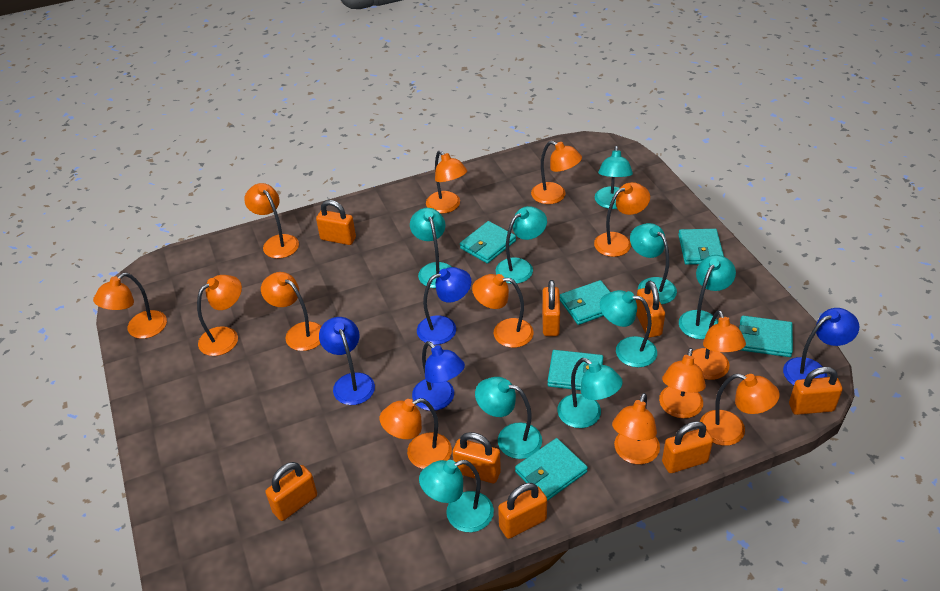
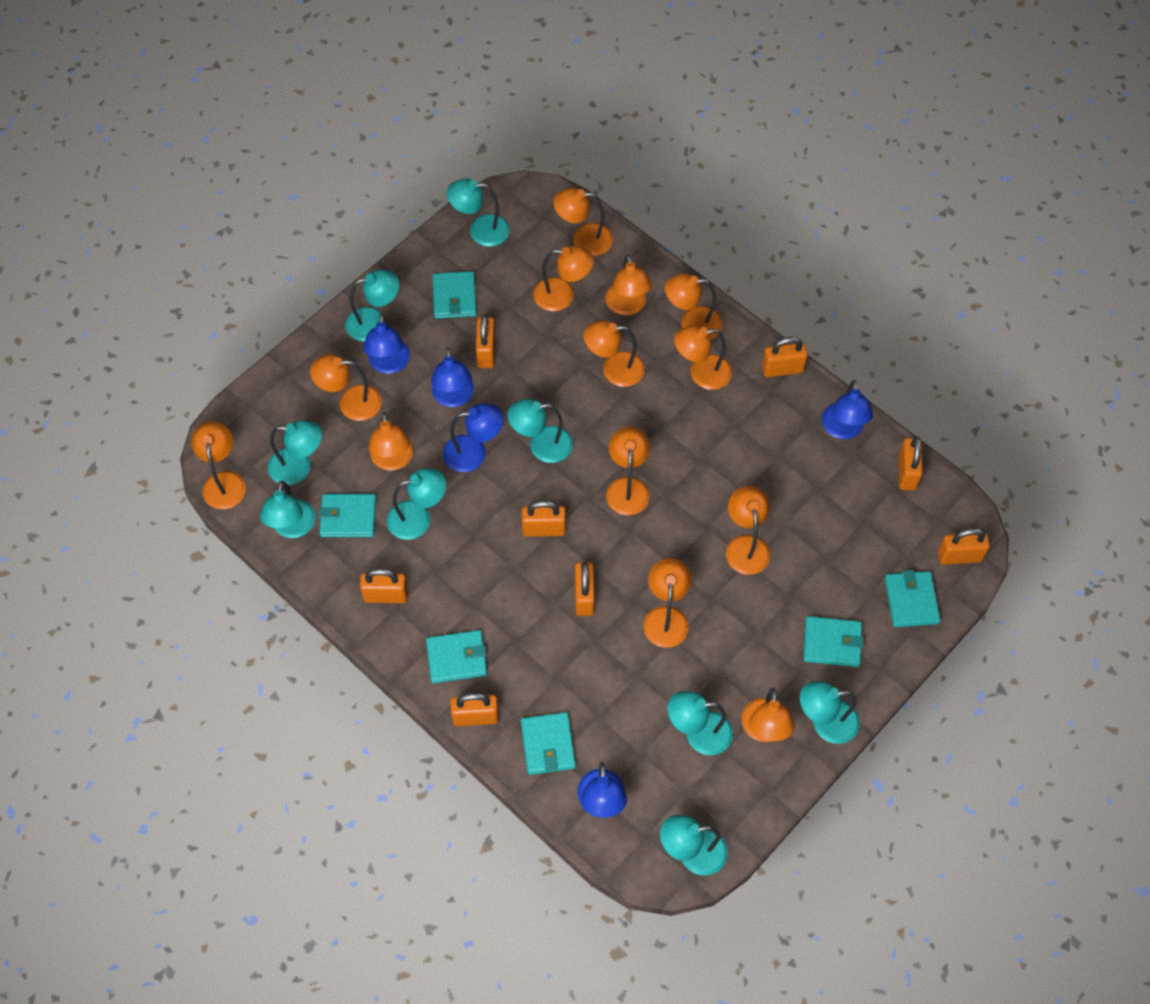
blue lamp: 4 -> 5

